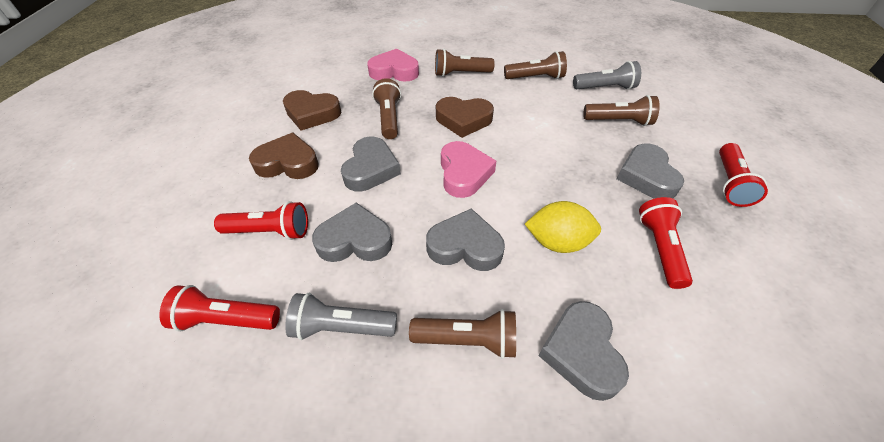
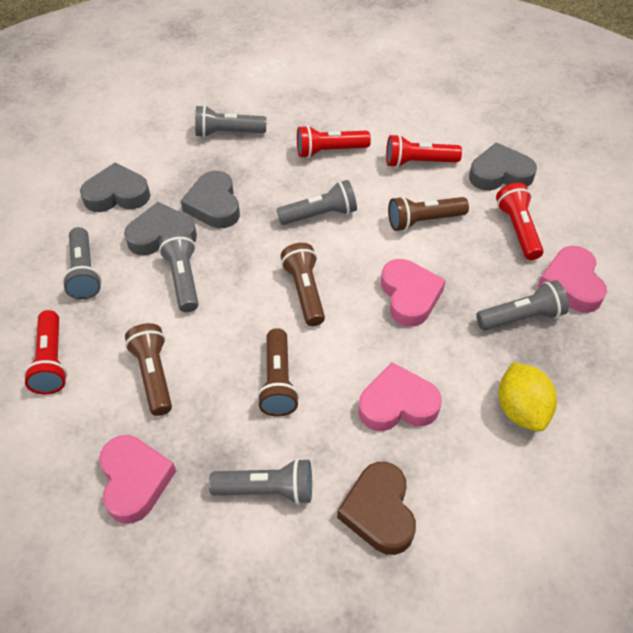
brown flashlight: 5 -> 4
brown heart: 3 -> 1
grey flashlight: 2 -> 6
grey heart: 5 -> 4
pink heart: 2 -> 4

